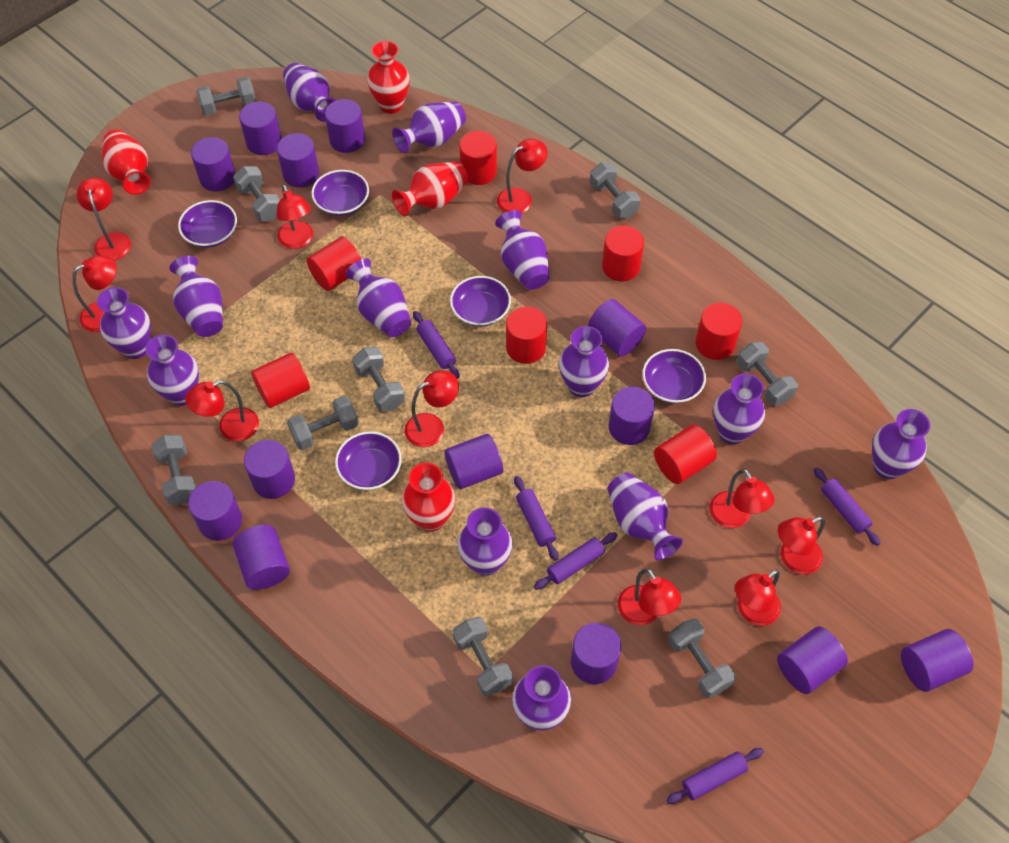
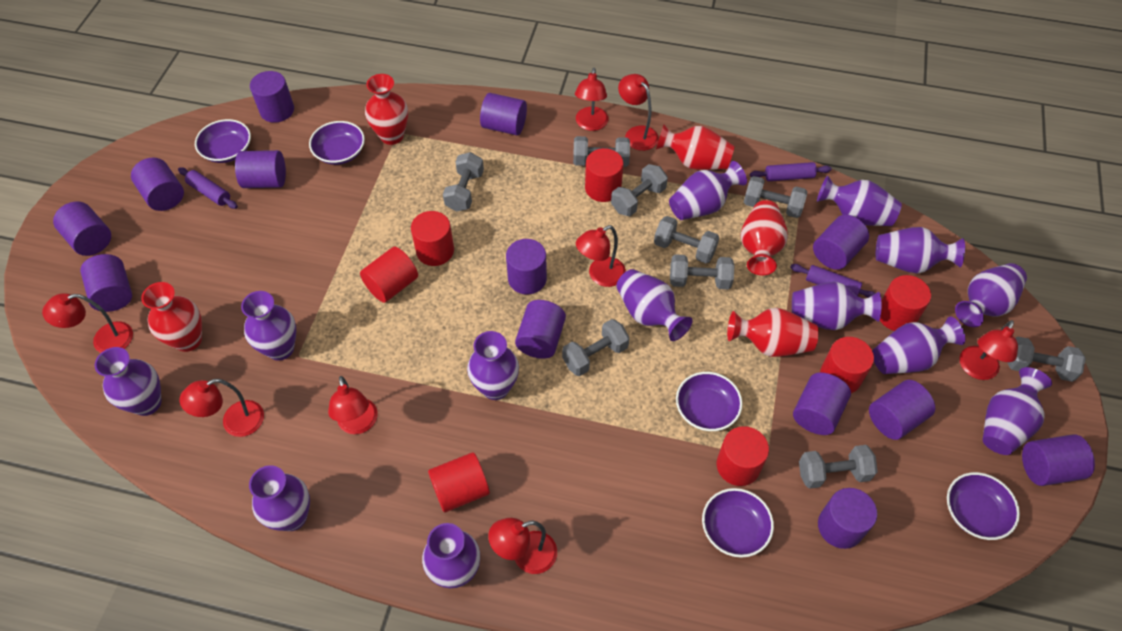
purple rolling pin: 5 -> 3
red lamp: 10 -> 8
red vase: 4 -> 5

